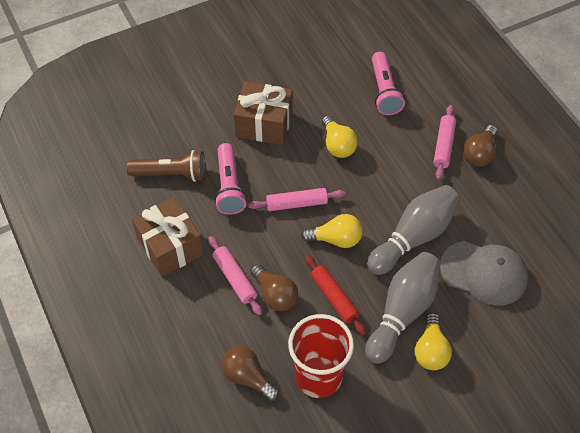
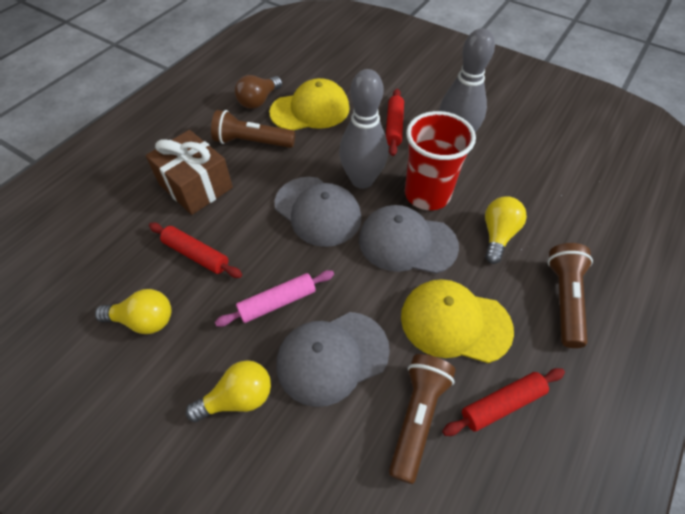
brown flashlight: 1 -> 3
brown gift: 2 -> 1
brown light bulb: 3 -> 1
grey cap: 1 -> 3
pink flashlight: 2 -> 0
pink rolling pin: 3 -> 1
red rolling pin: 1 -> 3
yellow cap: 0 -> 2

